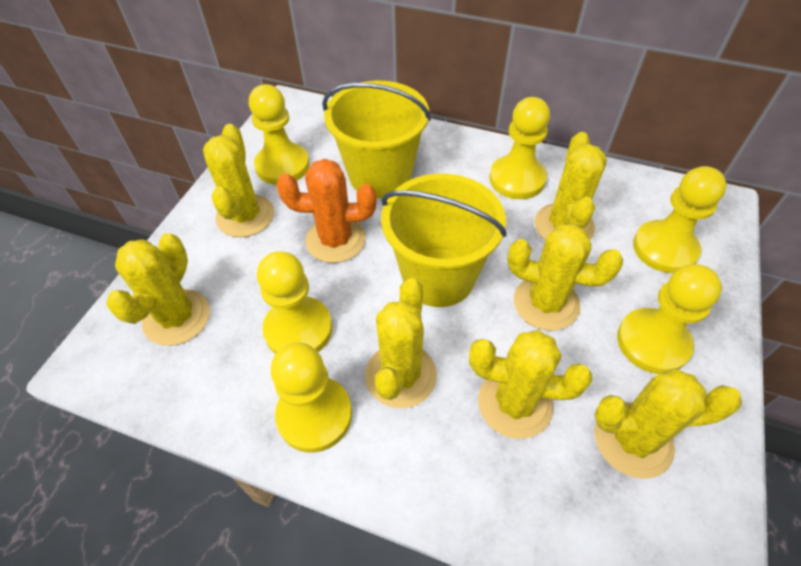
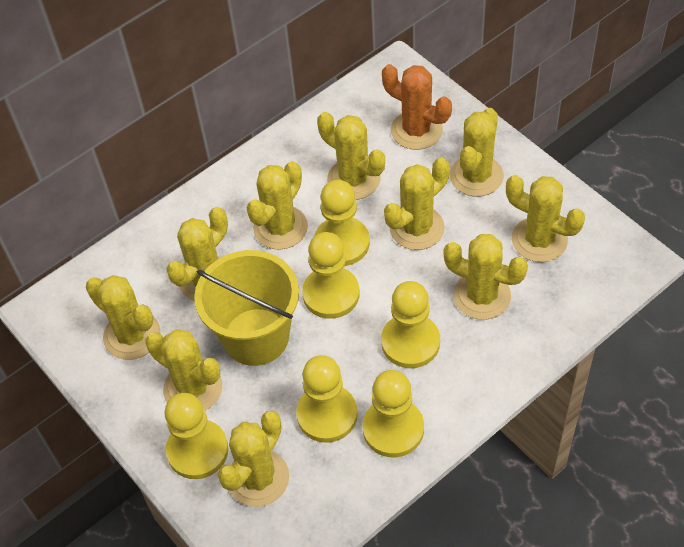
yellow bucket: 2 -> 1
yellow cactus: 7 -> 10

